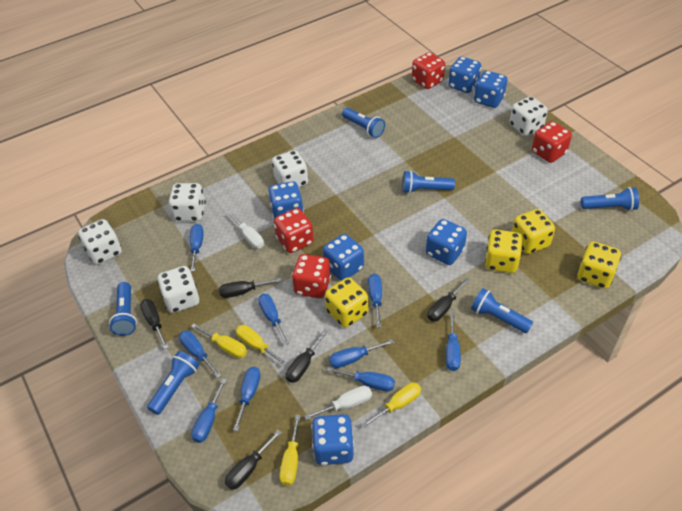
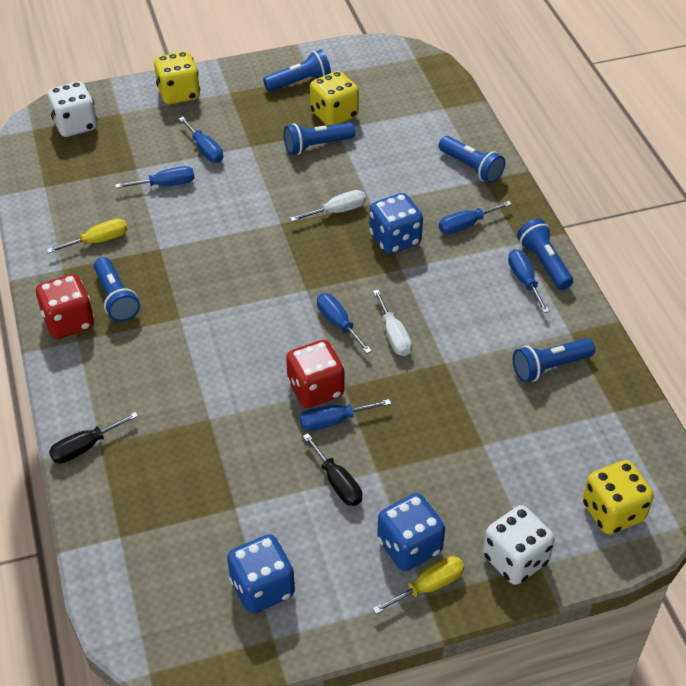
black screwdriver: 5 -> 2
blue dice: 6 -> 3
blue screwdriver: 9 -> 6
red dice: 4 -> 2
white dice: 5 -> 2
yellow dice: 4 -> 3
yellow screwdriver: 4 -> 2

